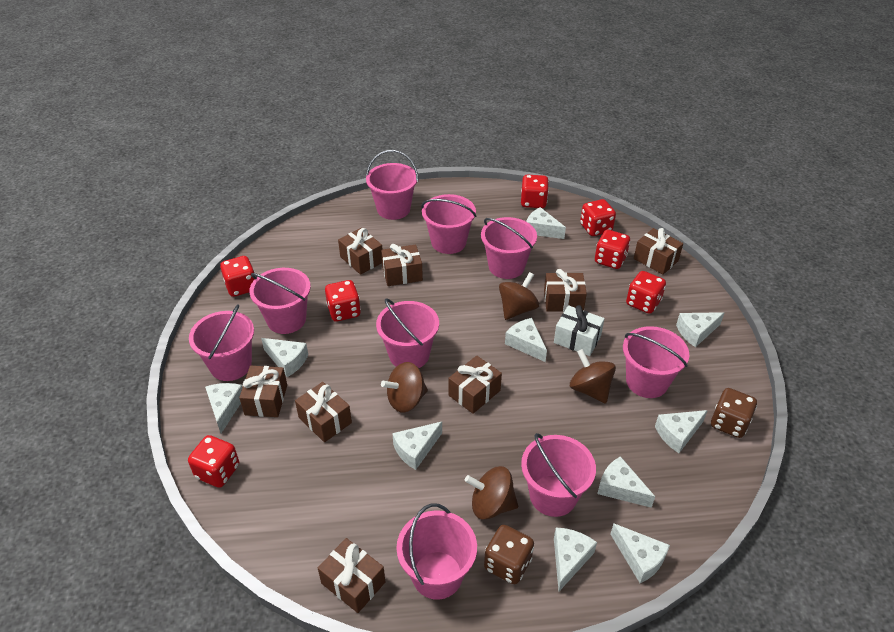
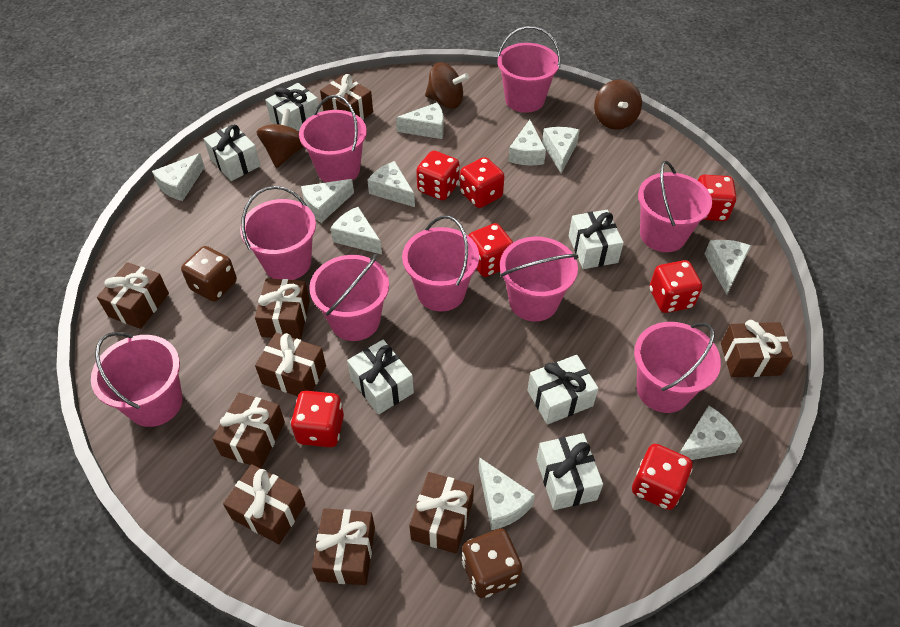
brown gift: 8 -> 9
brown spinning top: 4 -> 3
white gift: 1 -> 6

